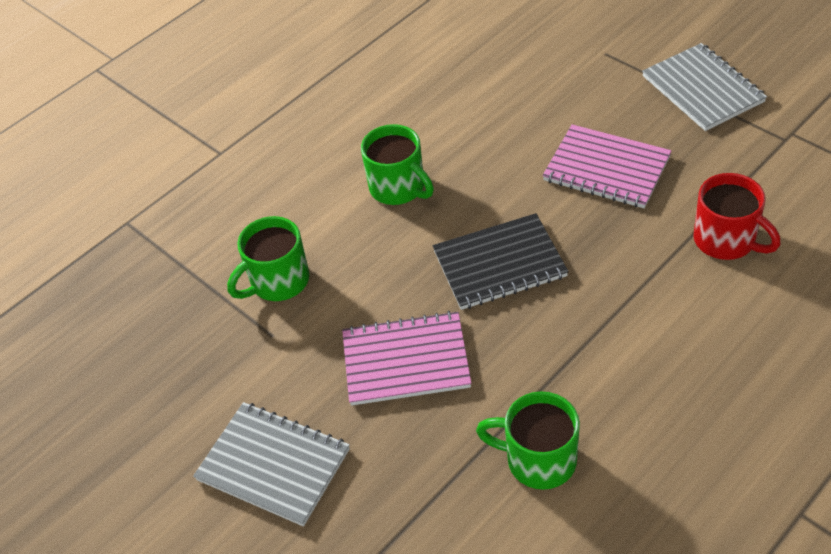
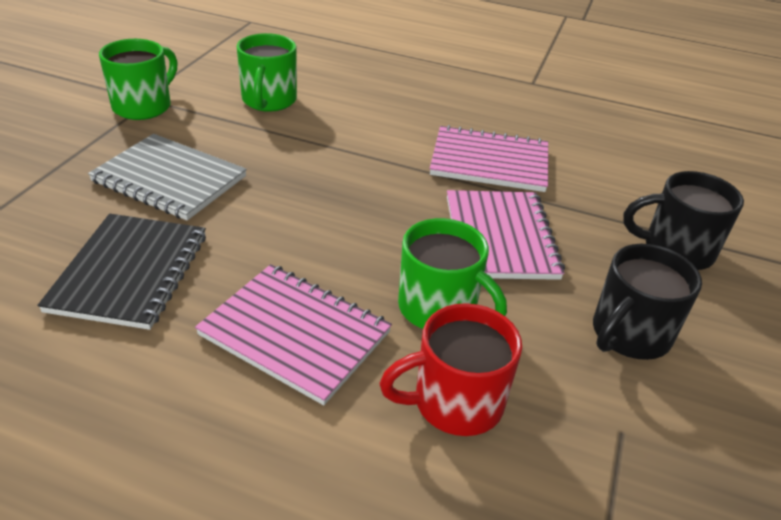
black mug: 0 -> 2
grey notebook: 2 -> 1
pink notebook: 2 -> 3

